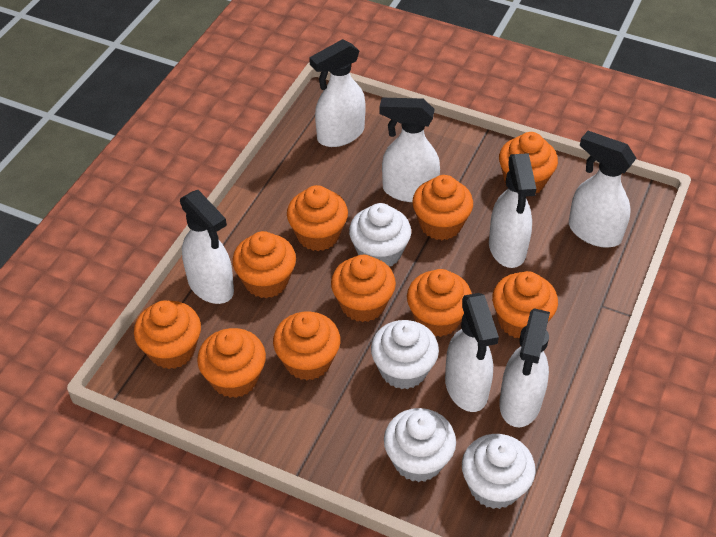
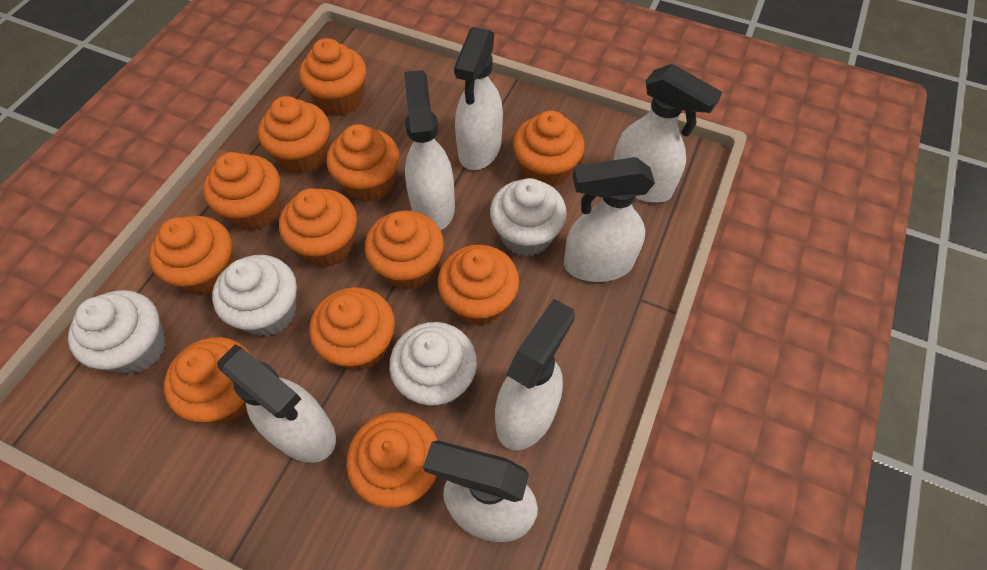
orange cupcake: 10 -> 12

